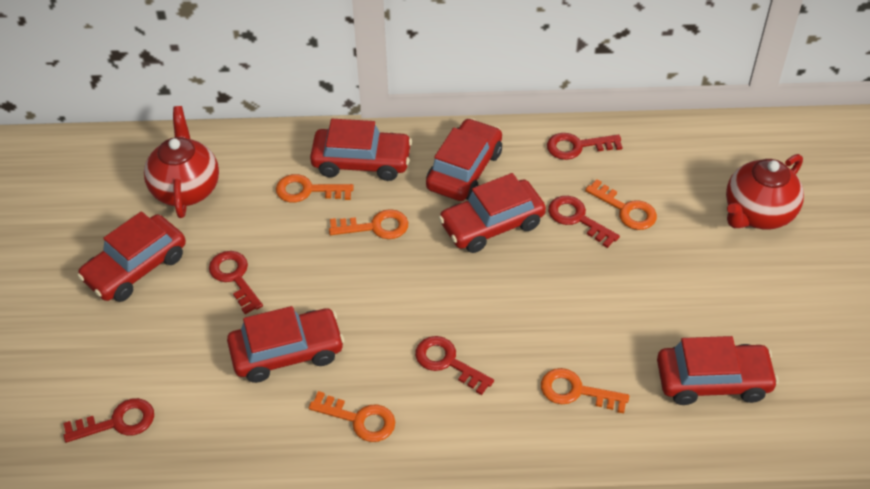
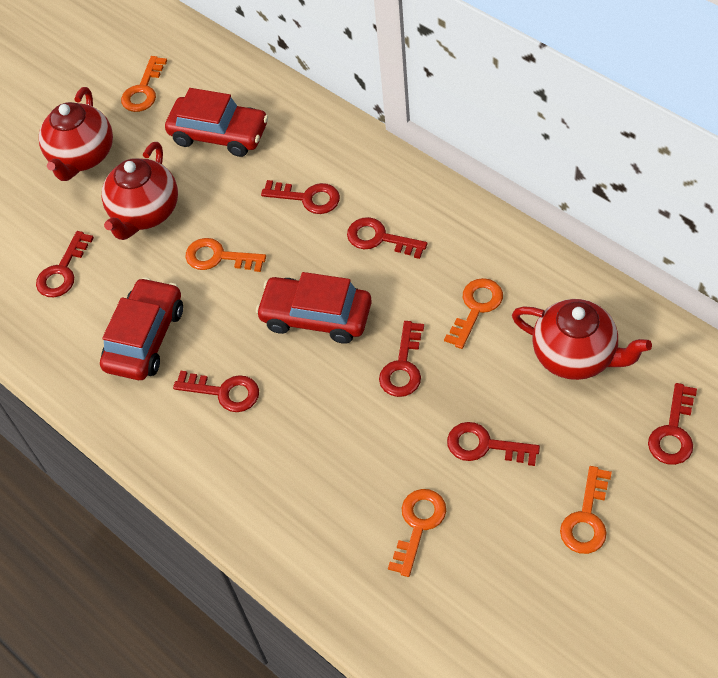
red car: 6 -> 3
red key: 5 -> 7
red teapot: 2 -> 3

